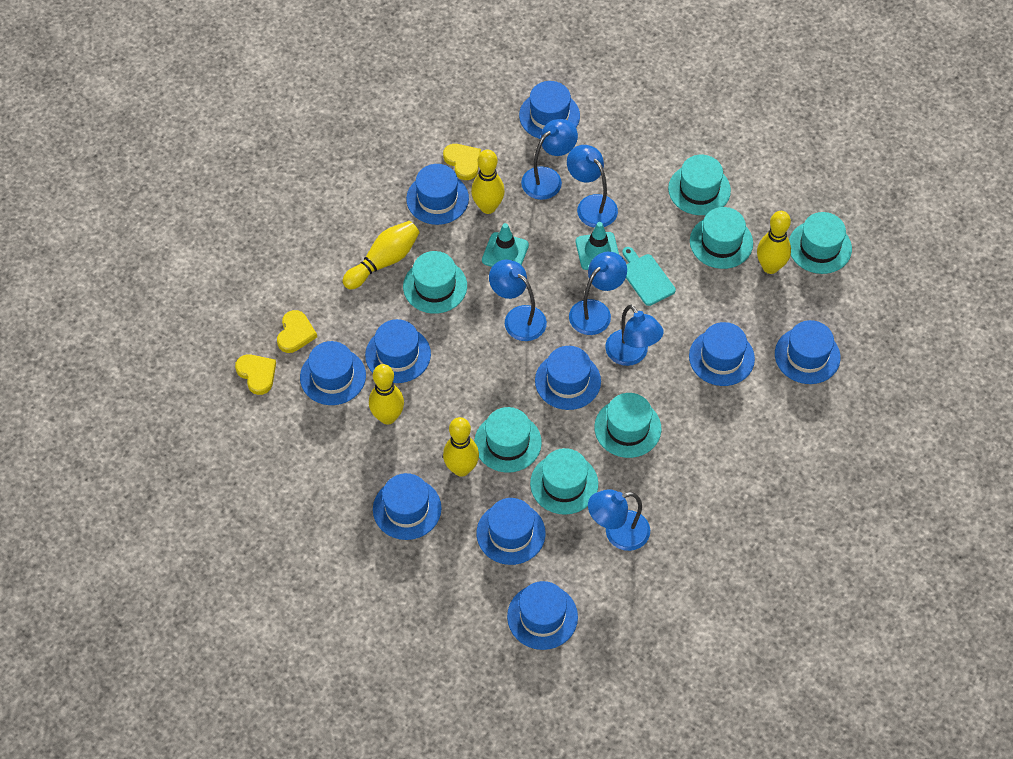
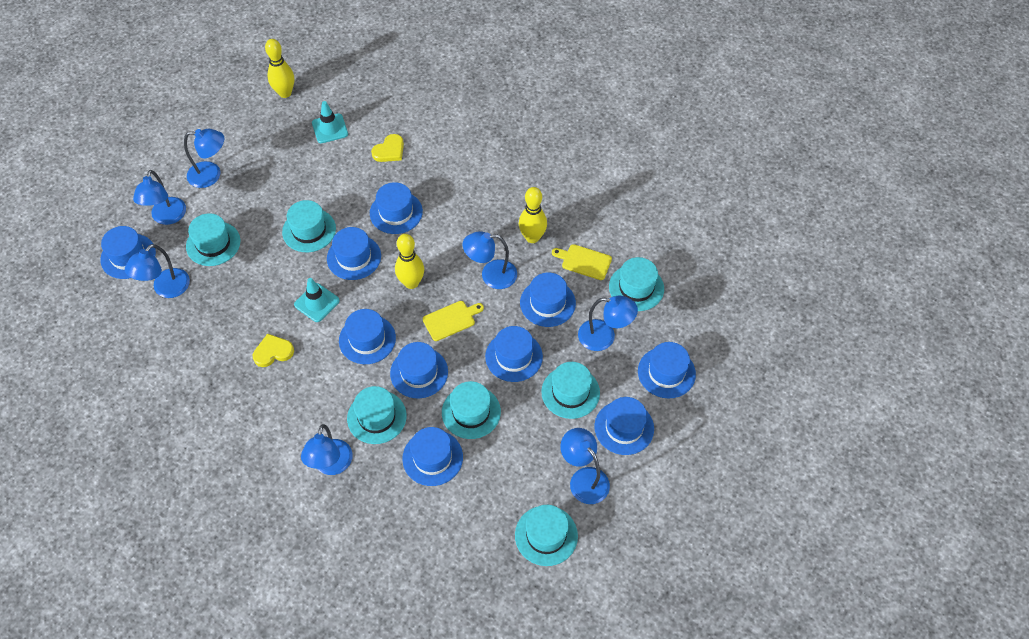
blue lamp: 6 -> 7
turquoise cutting board: 1 -> 0
yellow bowling pin: 5 -> 3
yellow cutting board: 0 -> 2
yellow heart: 3 -> 2

